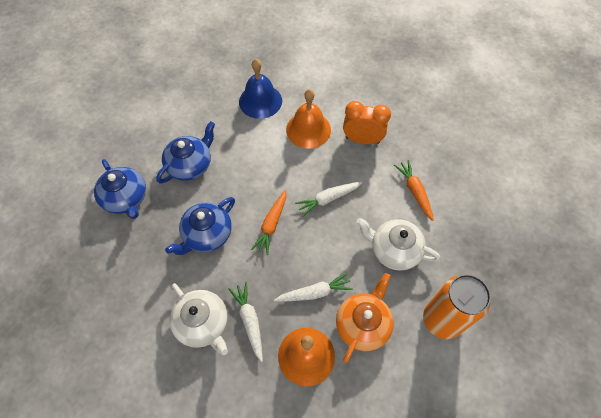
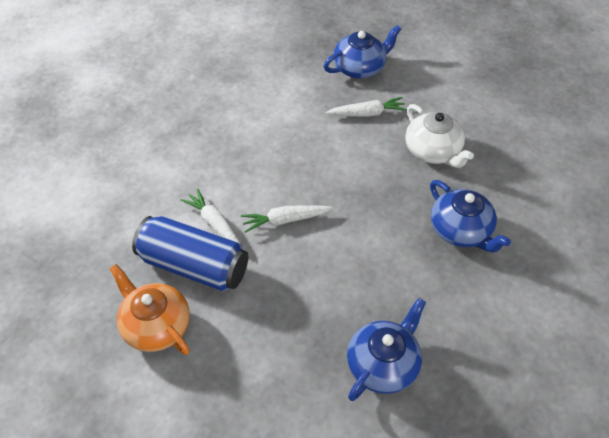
blue bell: 1 -> 0
blue can: 0 -> 1
orange bell: 2 -> 0
orange can: 1 -> 0
orange carrot: 2 -> 0
orange clock: 1 -> 0
white teapot: 2 -> 1

